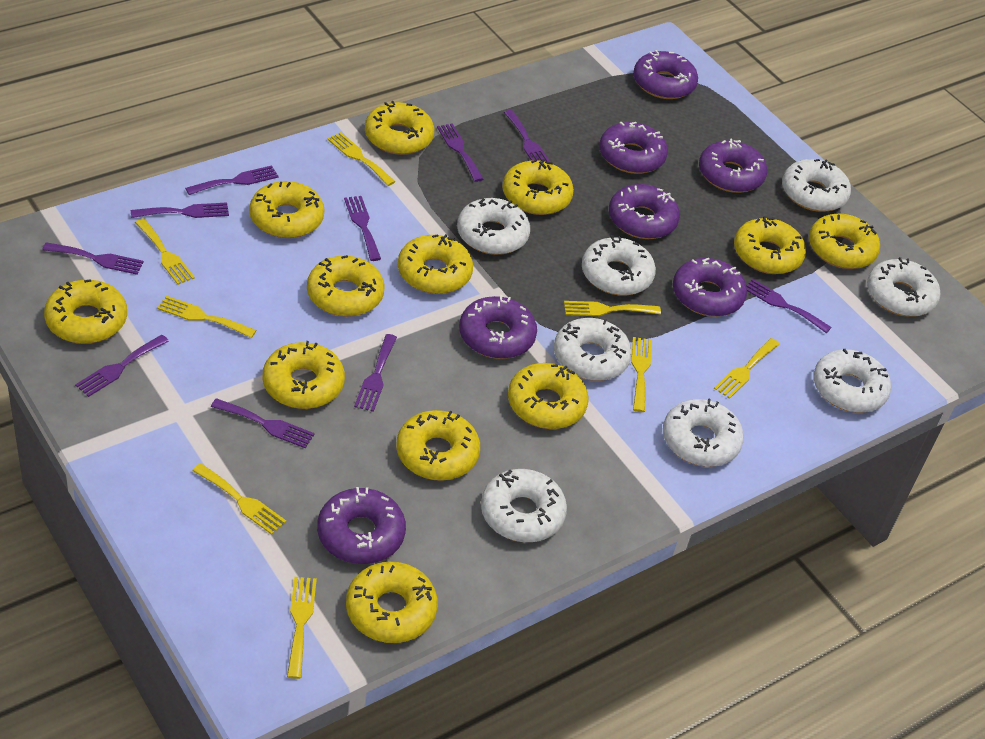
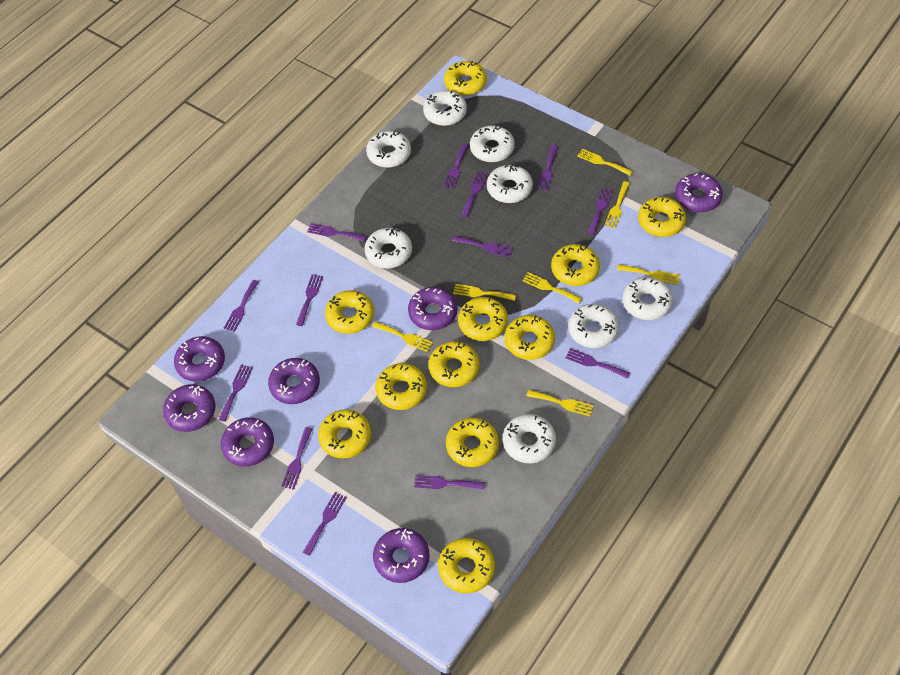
purple fork: 10 -> 13
yellow donut: 12 -> 11
yellow fork: 8 -> 7

